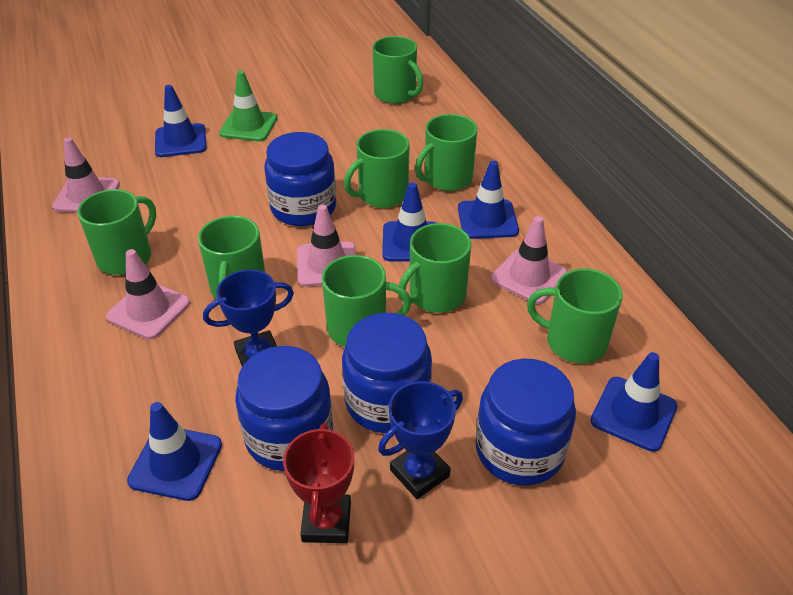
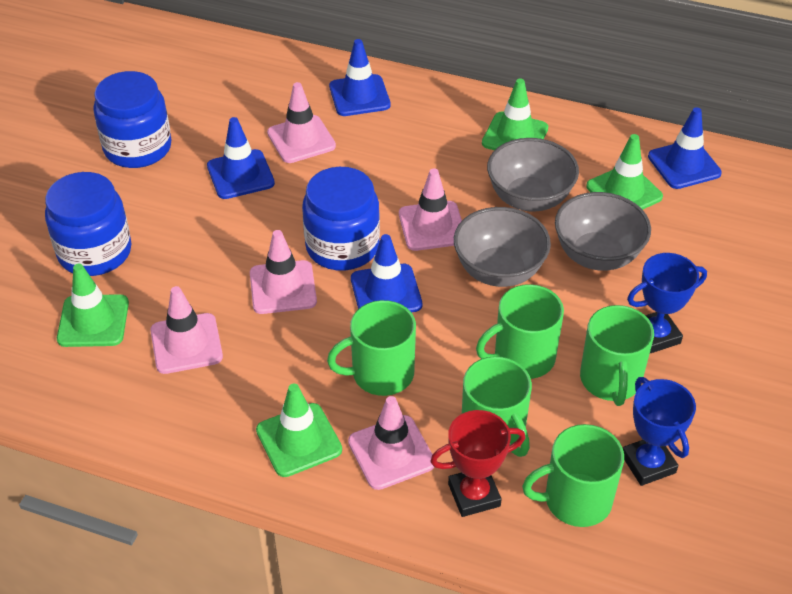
blue jar: 4 -> 3
blue traffic cone: 5 -> 4
green mug: 8 -> 5
green traffic cone: 1 -> 4
grey bowl: 0 -> 3
pink traffic cone: 4 -> 5

